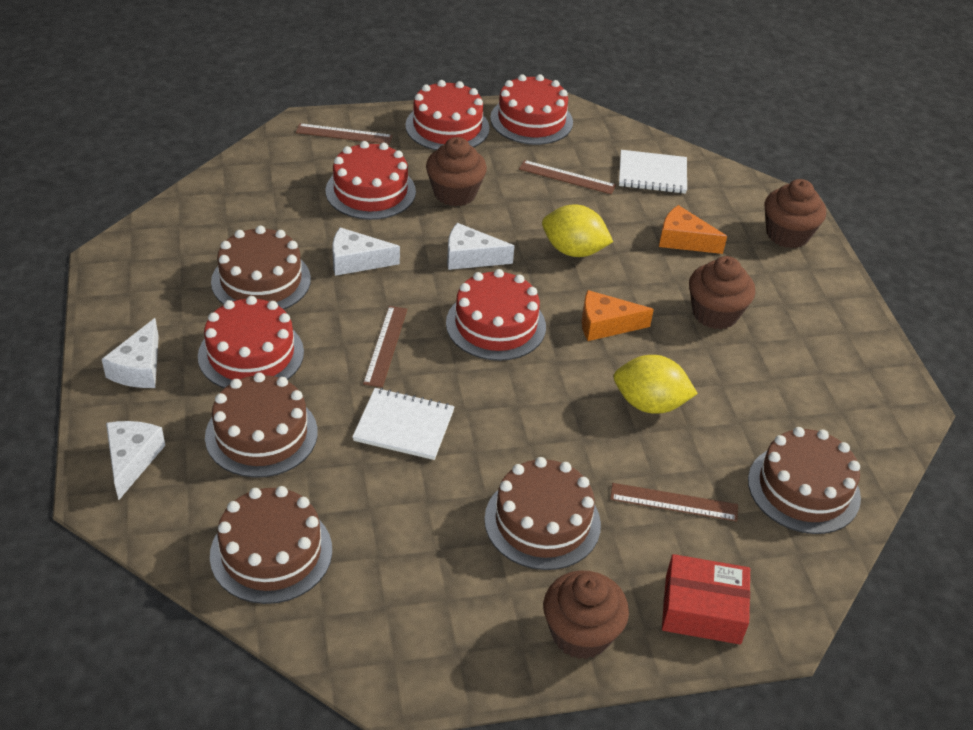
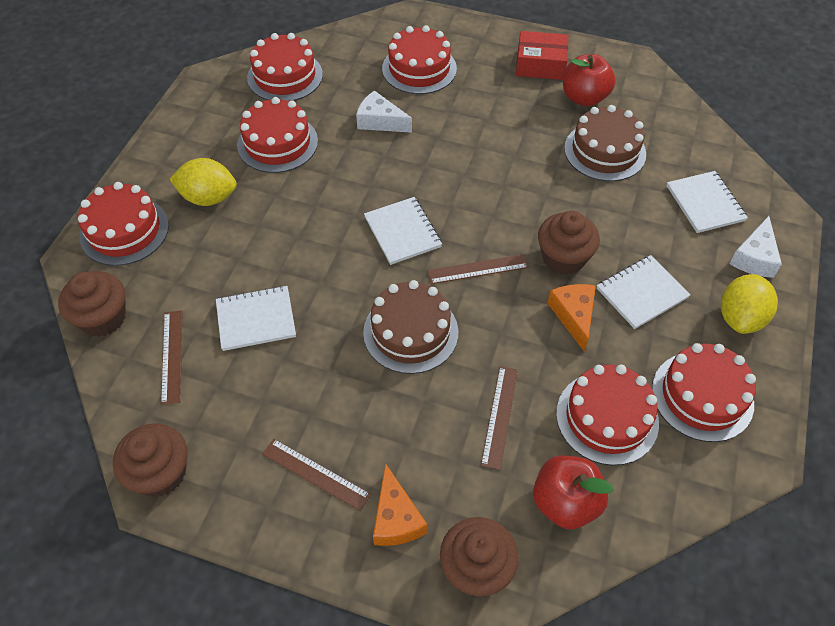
brown cake: 5 -> 2
red apple: 0 -> 2
red cake: 5 -> 6
white cheese: 4 -> 2
white notebook: 2 -> 4

